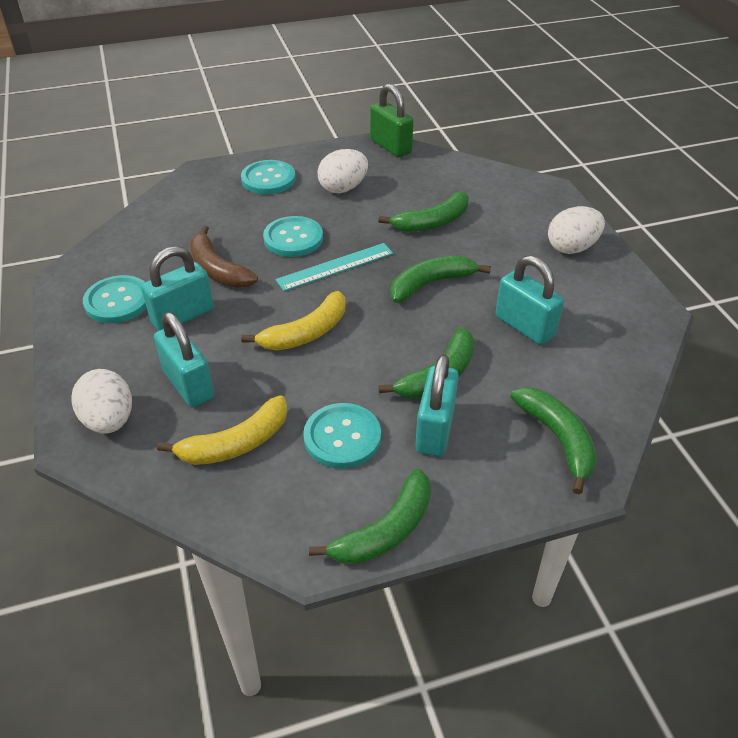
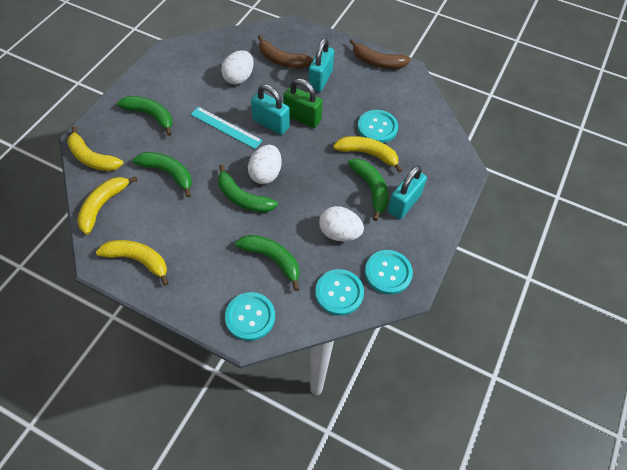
brown banana: 1 -> 2
turquoise padlock: 4 -> 3
yellow banana: 2 -> 4

